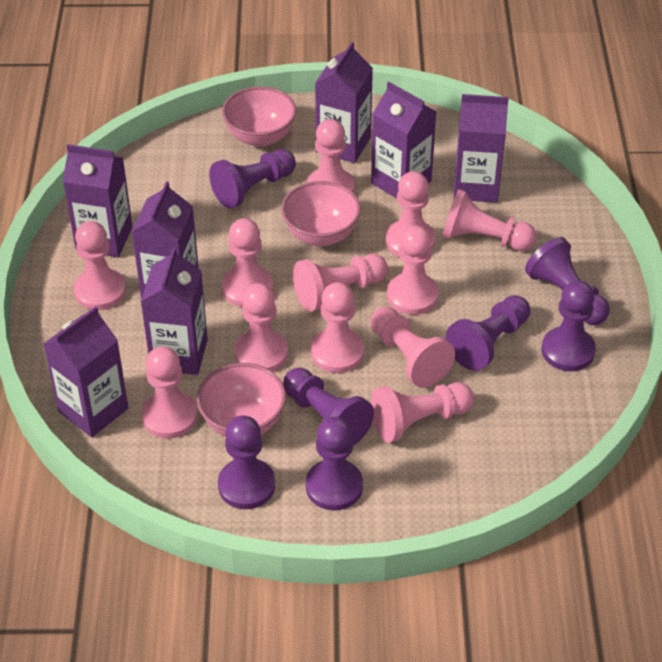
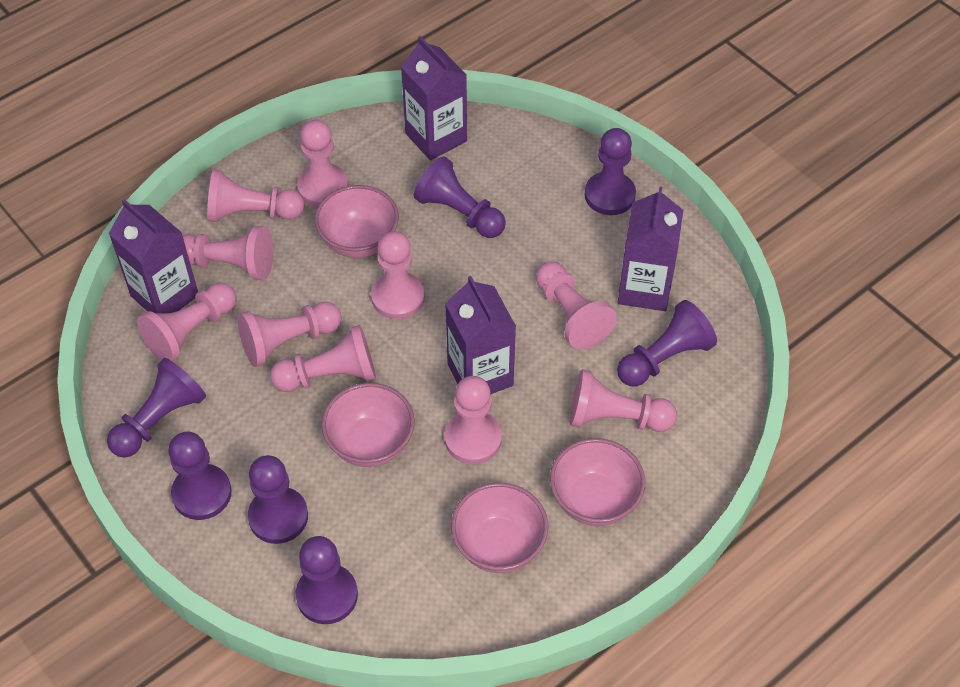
pink bowl: 3 -> 4
pink pawn: 12 -> 10
purple carton: 7 -> 4

